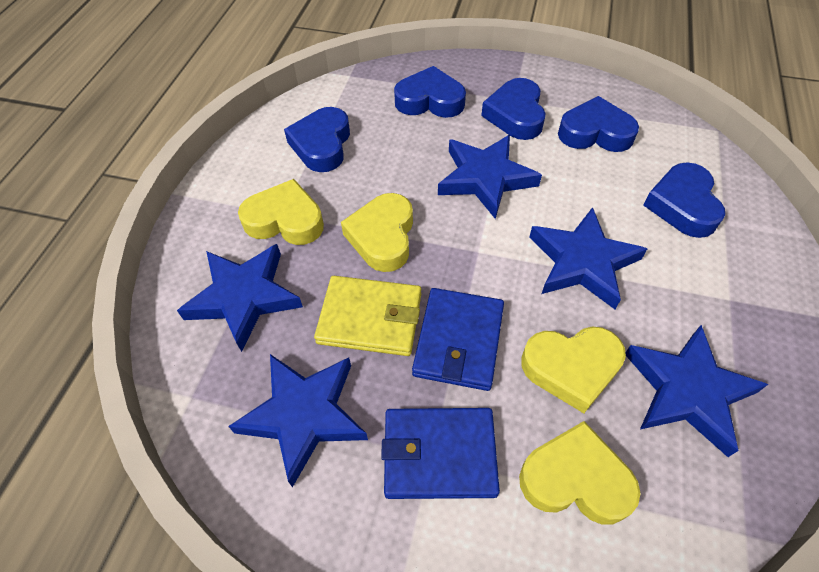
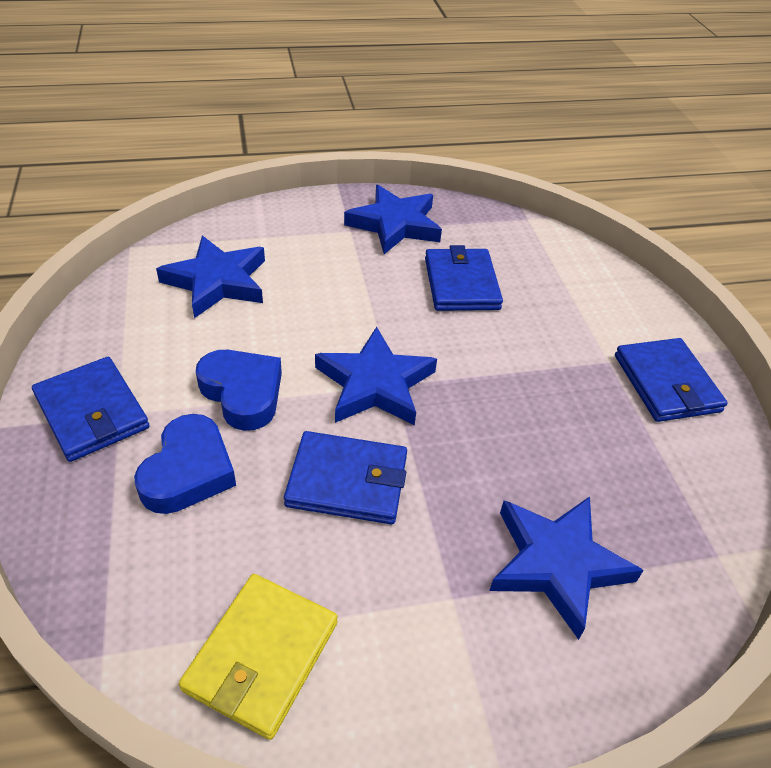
blue heart: 5 -> 2
blue star: 5 -> 4
blue wallet: 2 -> 4
yellow heart: 4 -> 0

